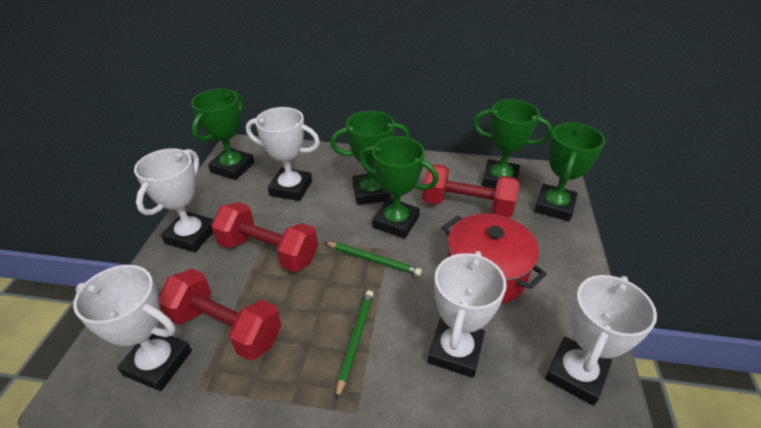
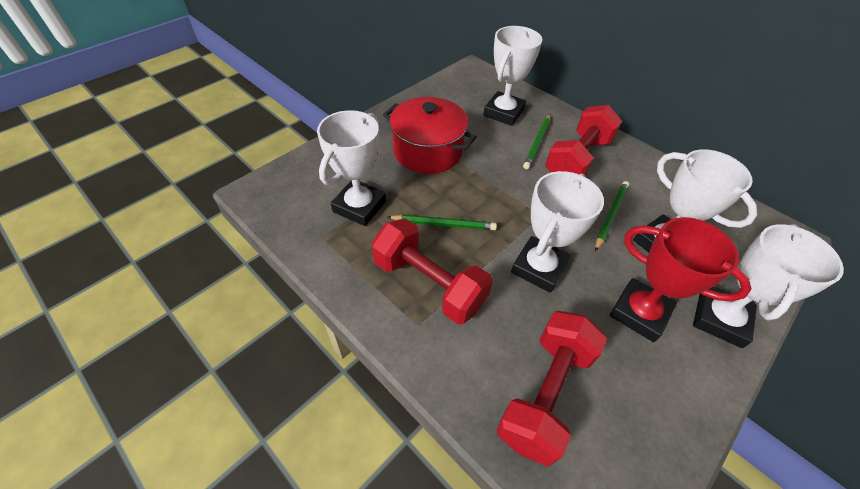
green pencil: 2 -> 3
green trophy: 5 -> 0
red trophy: 0 -> 1

